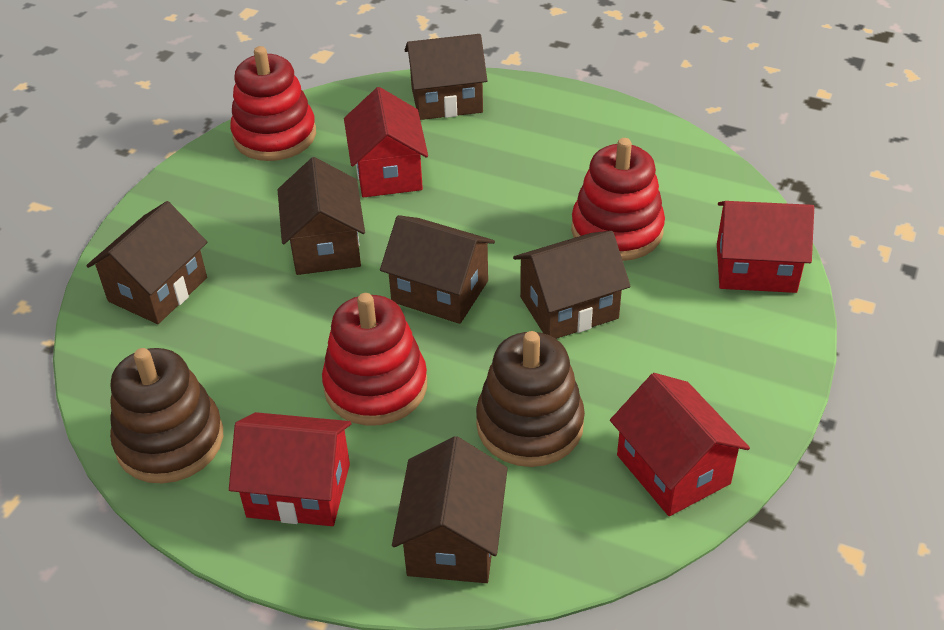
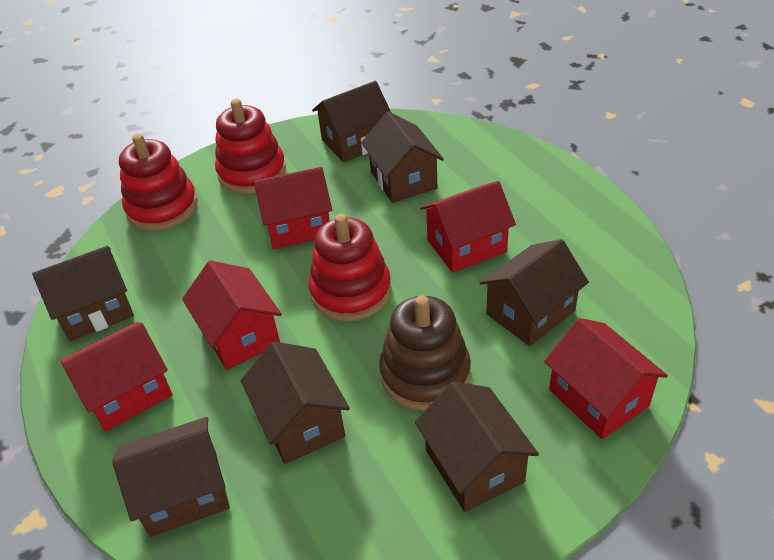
brown house: 6 -> 7
brown stacking toy: 2 -> 1
red house: 4 -> 5

